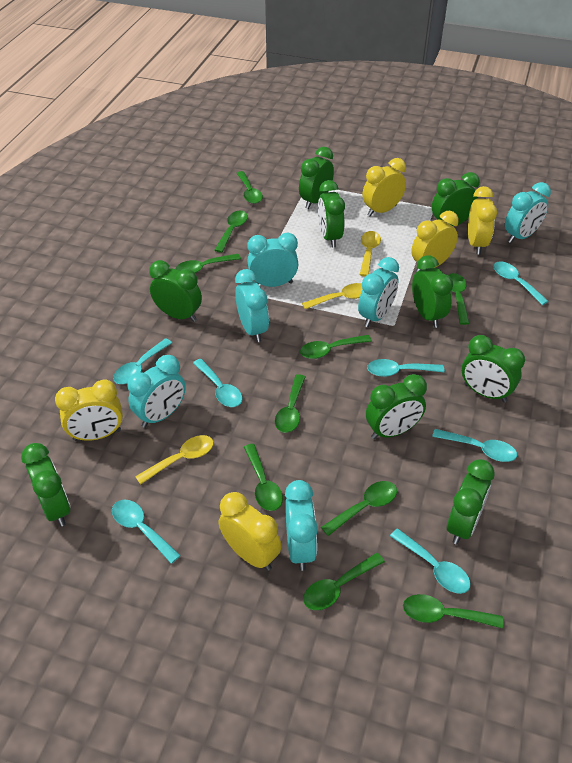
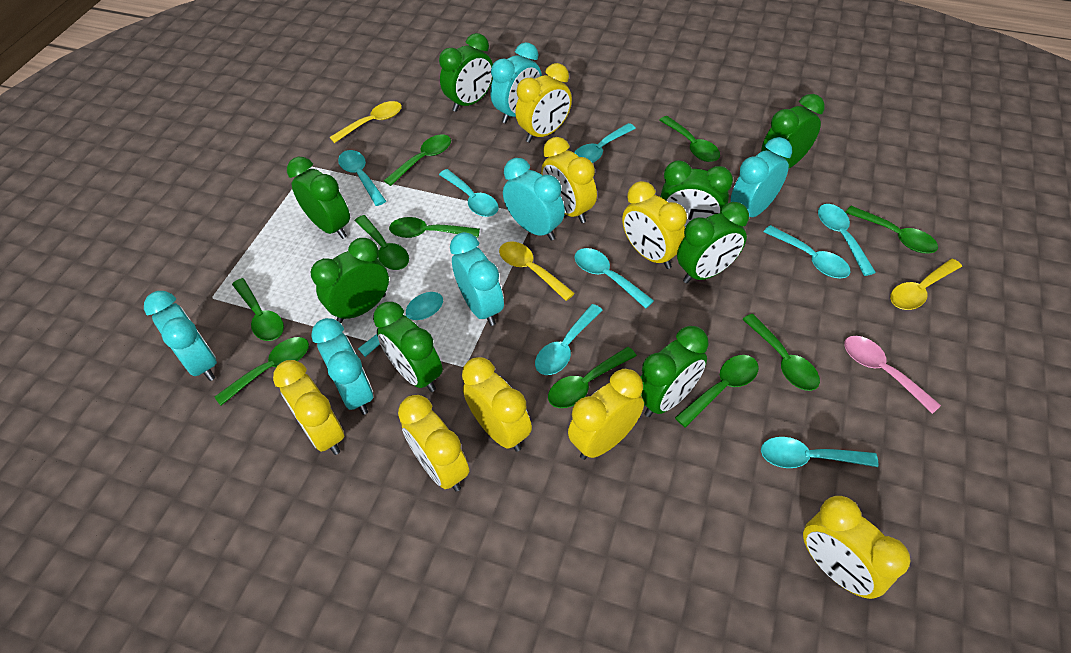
green clock: 9 -> 8
pink spoon: 0 -> 1
turquoise spoon: 7 -> 9
yellow clock: 5 -> 8

